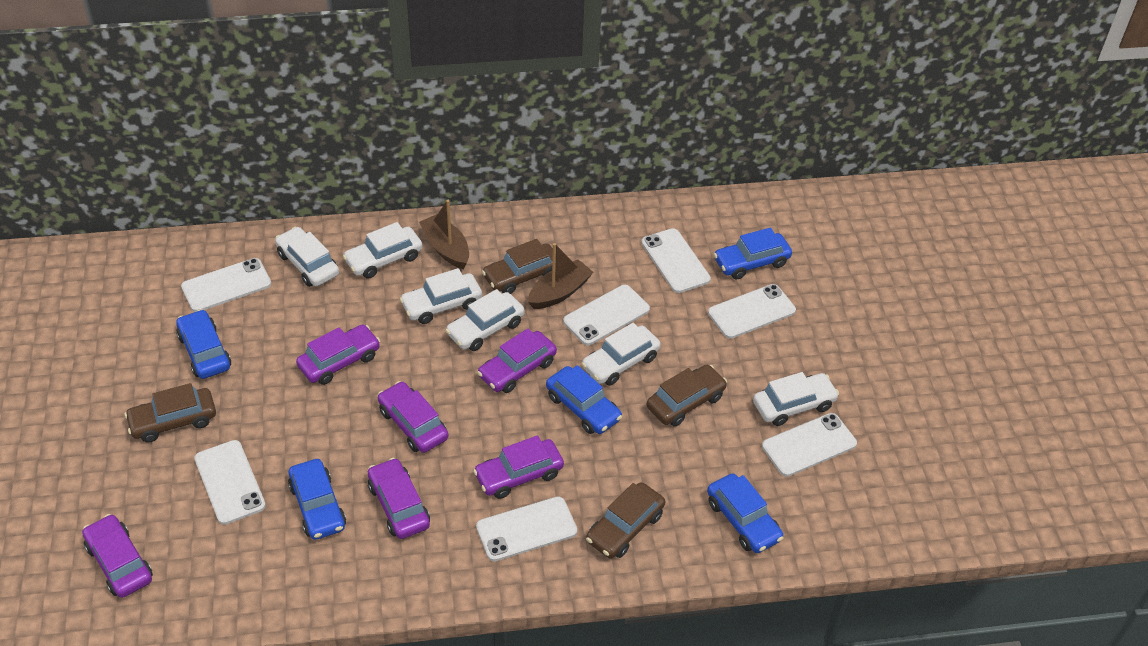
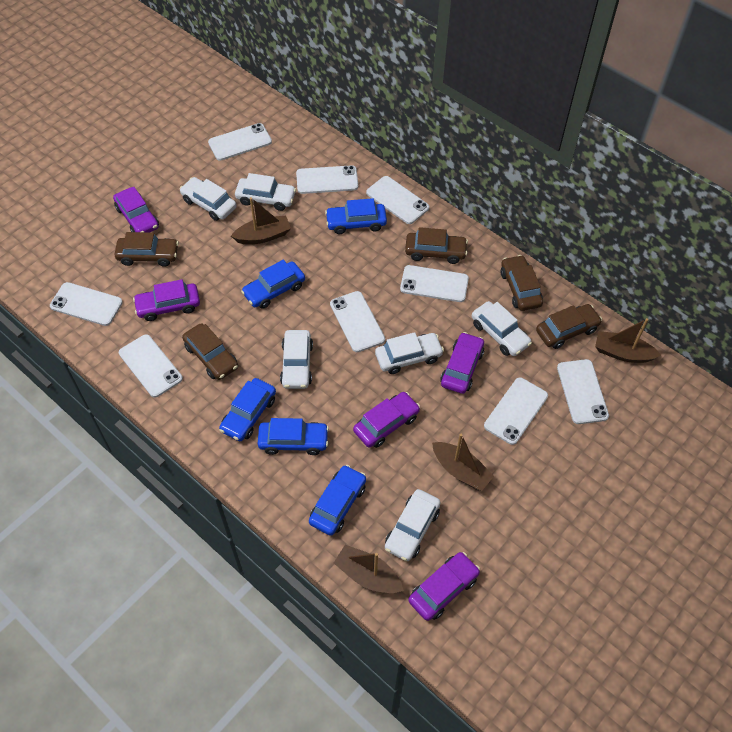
brown boat: 2 -> 4
brown car: 4 -> 5
purple car: 6 -> 5
white phone: 7 -> 9

